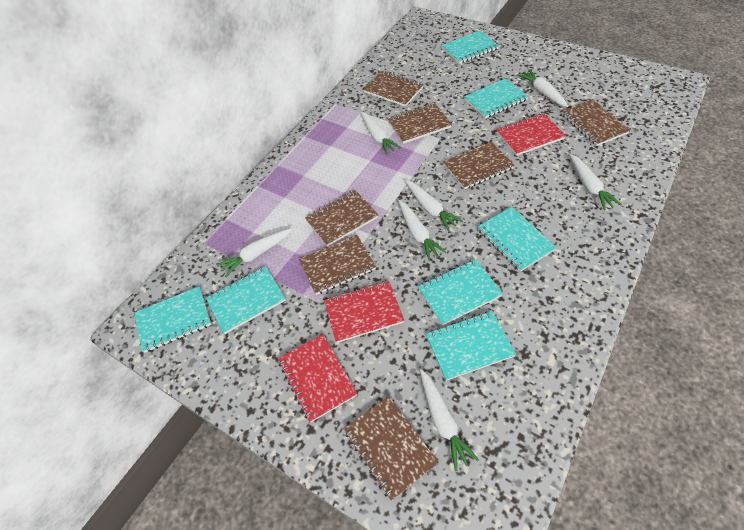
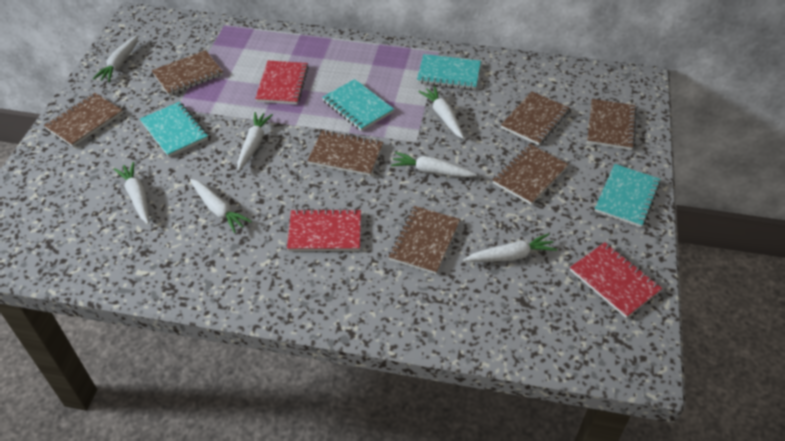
turquoise notebook: 7 -> 4

